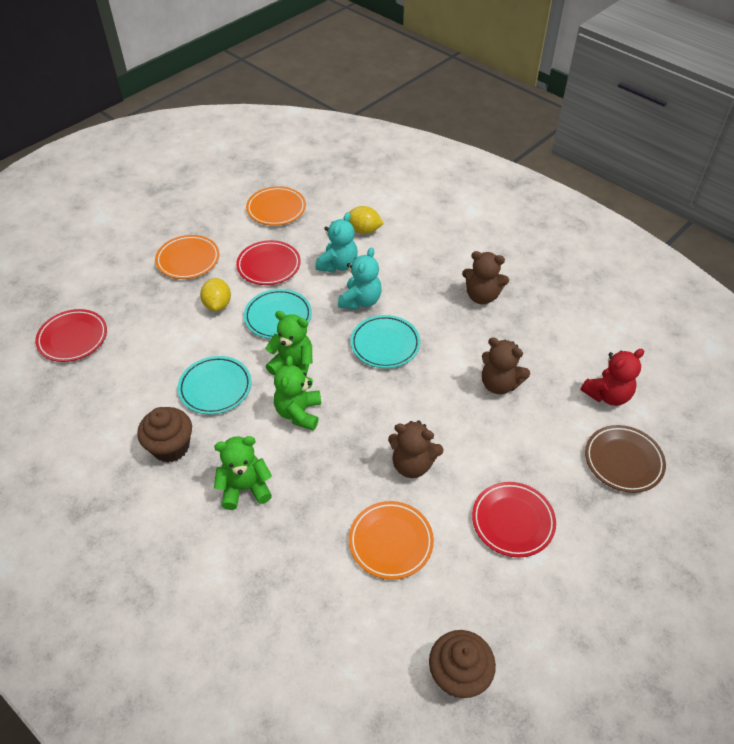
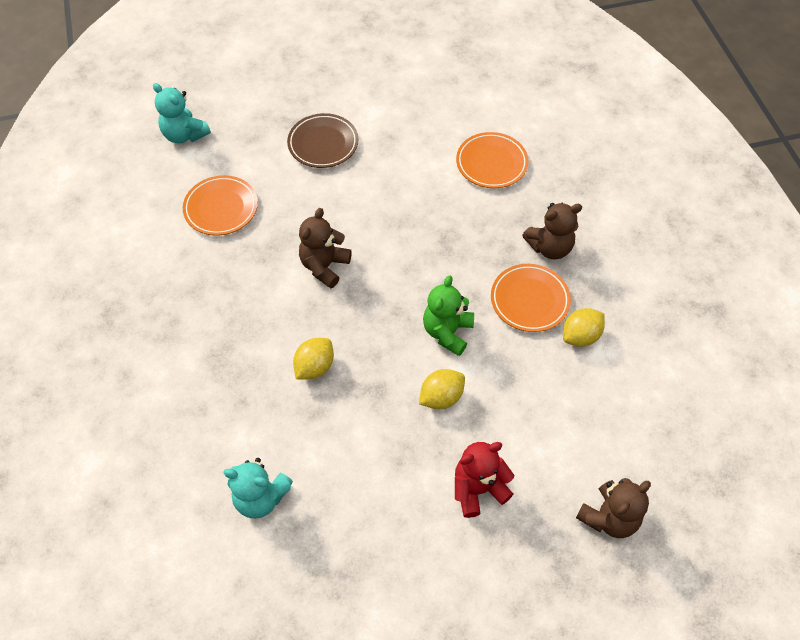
brown cupcake: 2 -> 0
green teddy bear: 3 -> 1
red plate: 3 -> 0
turquoise plate: 3 -> 0
yellow lemon: 2 -> 3

